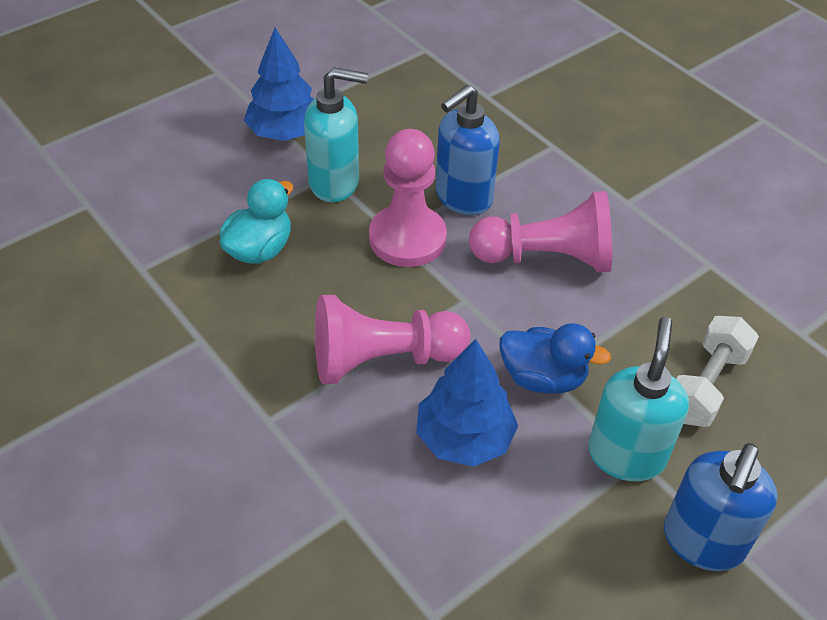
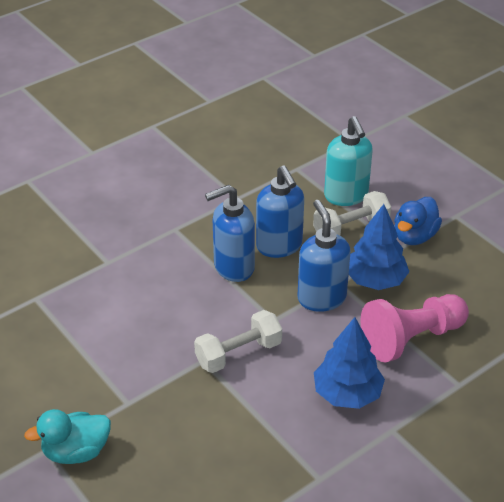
blue soap dispenser: 2 -> 3
pink pawn: 3 -> 1
turquoise soap dispenser: 2 -> 1
white dumbbell: 1 -> 2

